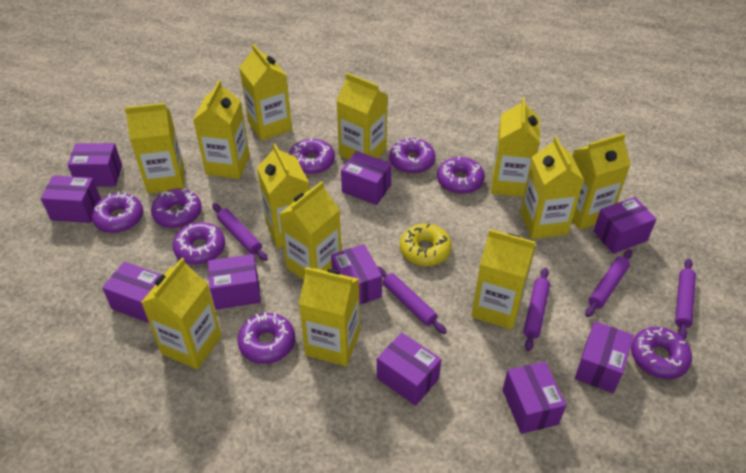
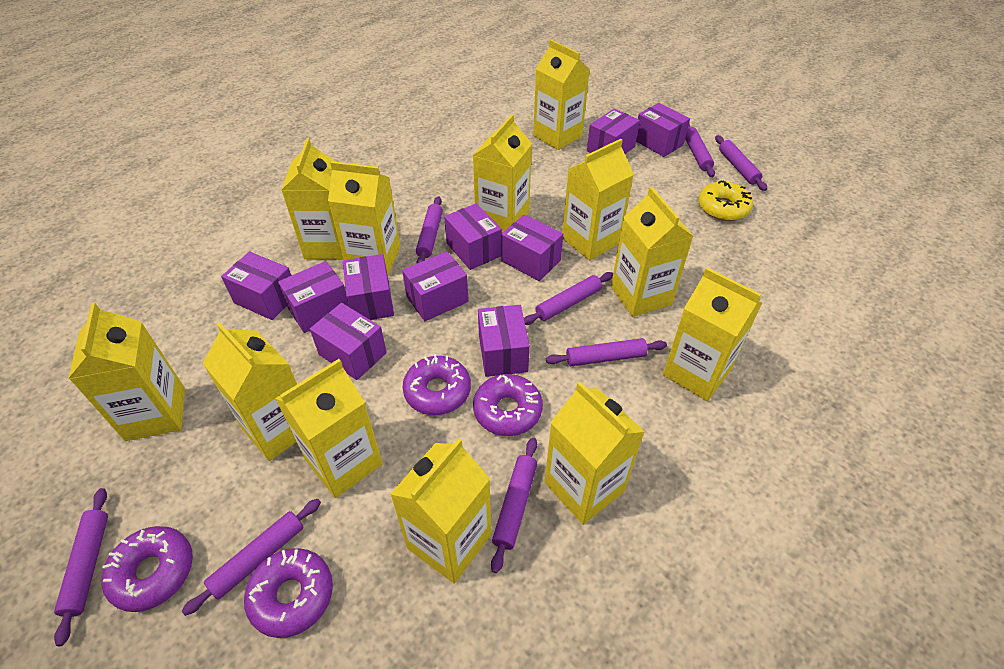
purple donut: 8 -> 4
purple rolling pin: 5 -> 8

